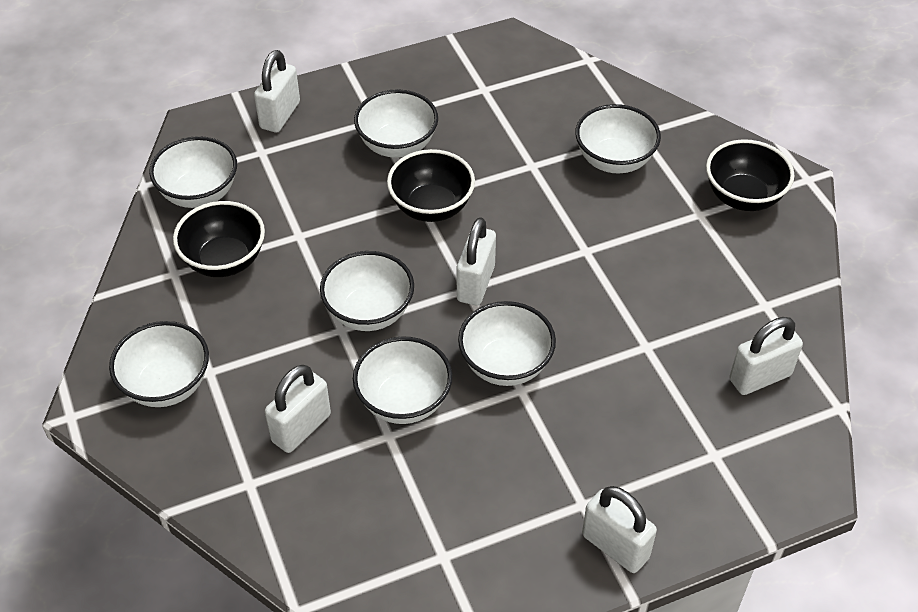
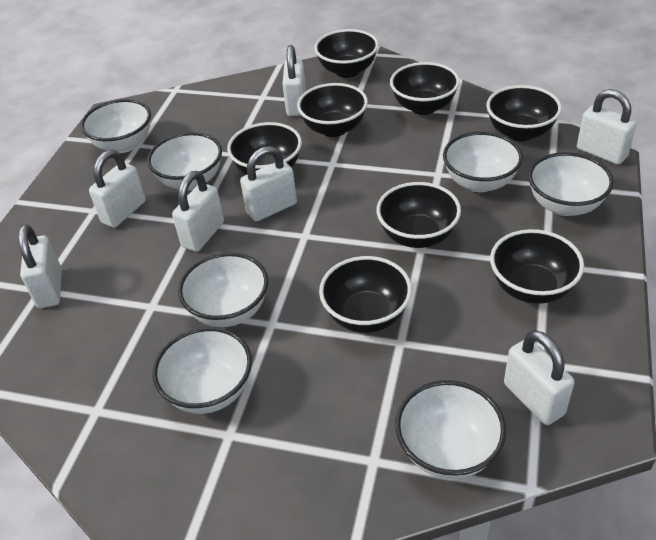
black bowl: 3 -> 8
white padlock: 5 -> 7

